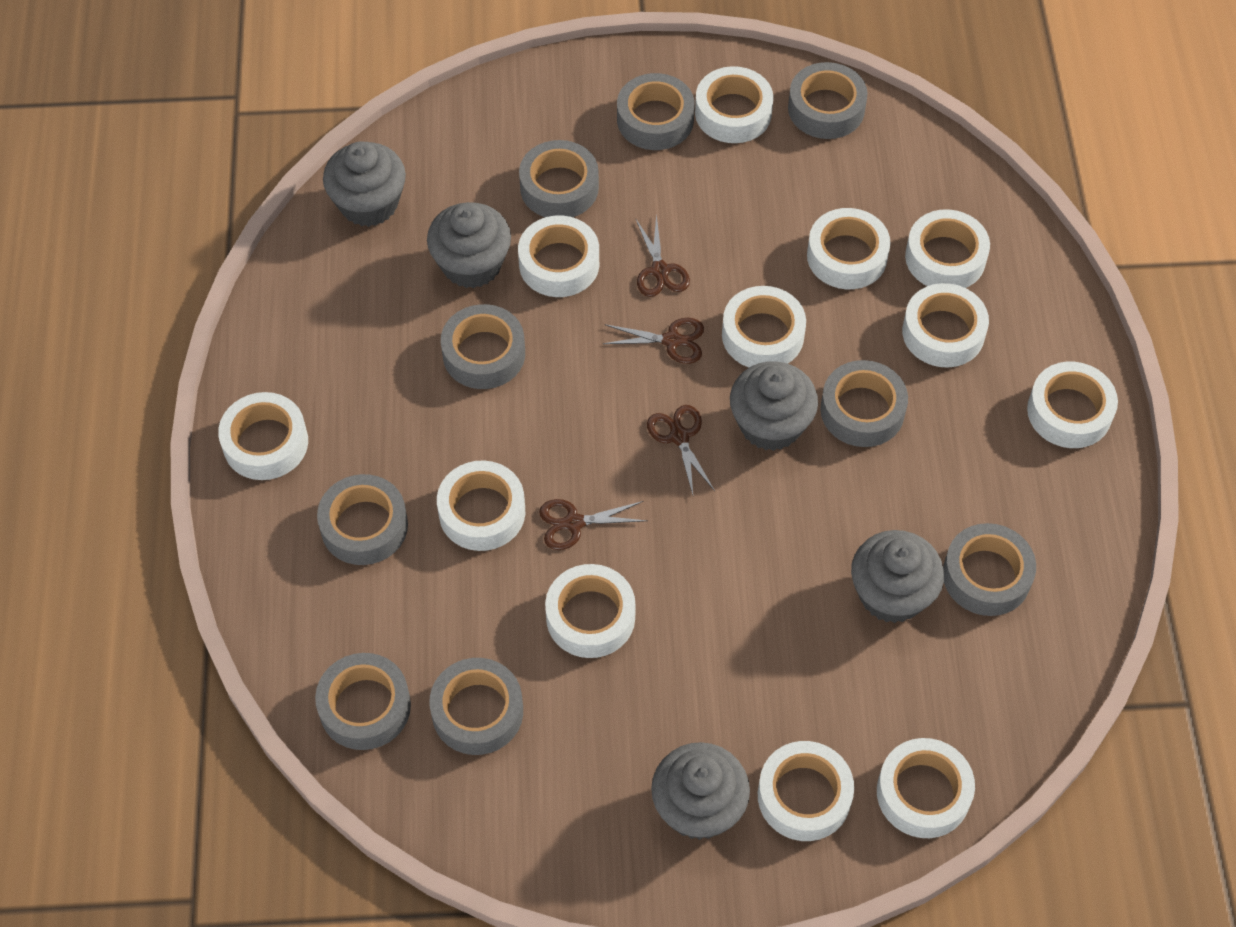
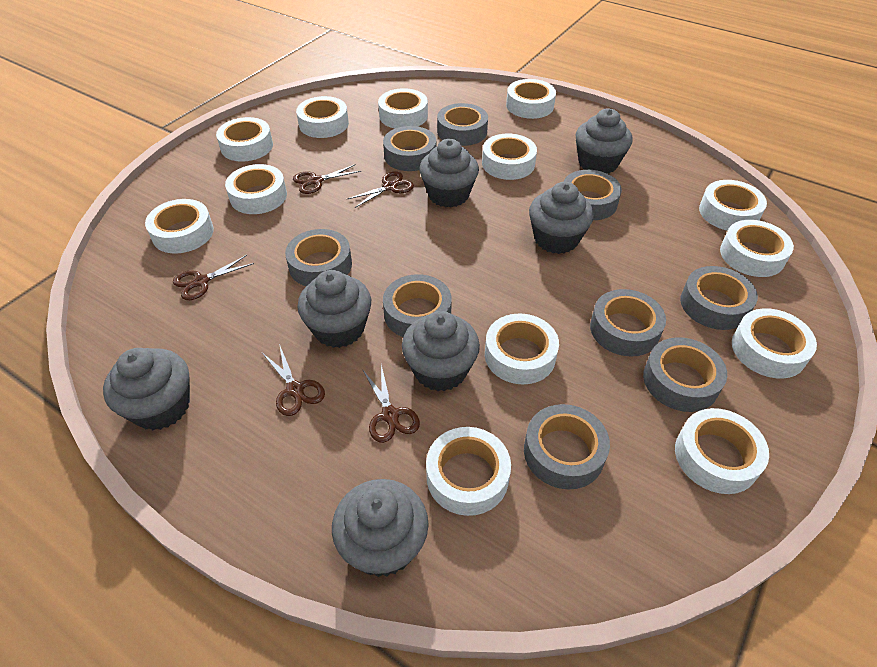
brown scissors: 4 -> 5
grey cupcake: 5 -> 7
white tape: 12 -> 13

